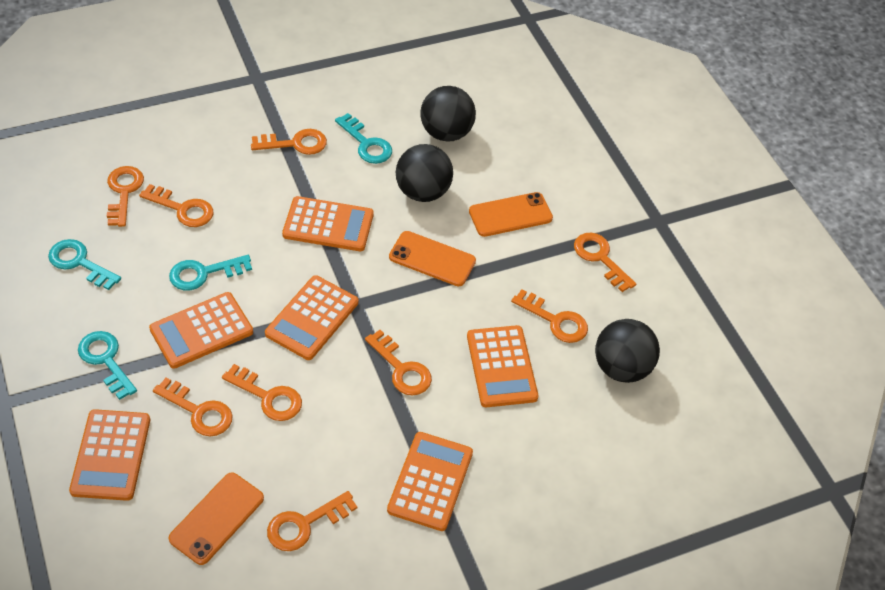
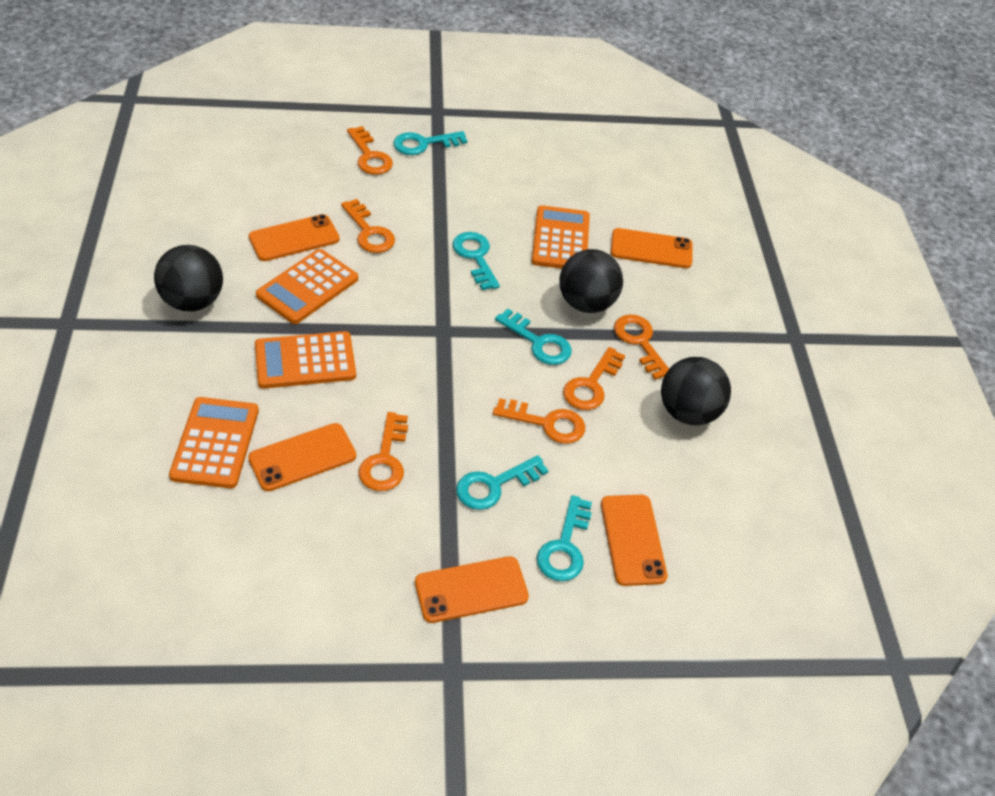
orange calculator: 6 -> 4
orange key: 9 -> 6
orange phone: 3 -> 5
turquoise key: 4 -> 5

